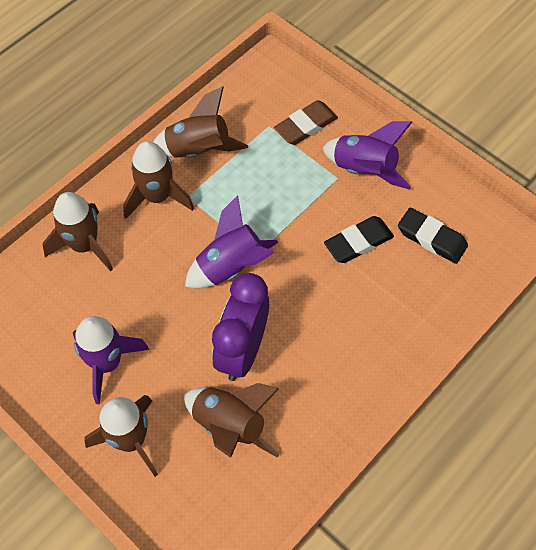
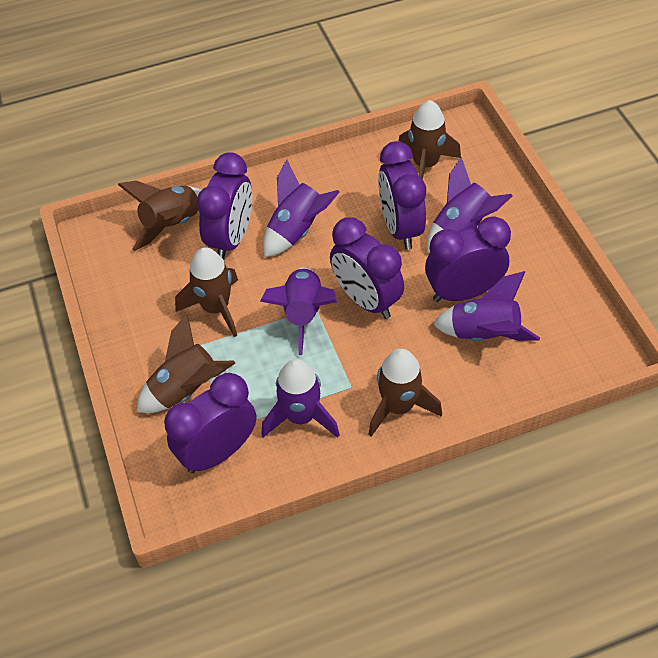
black eraser: 2 -> 0
brown eraser: 1 -> 0
purple clock: 1 -> 5
purple rocket: 3 -> 5

